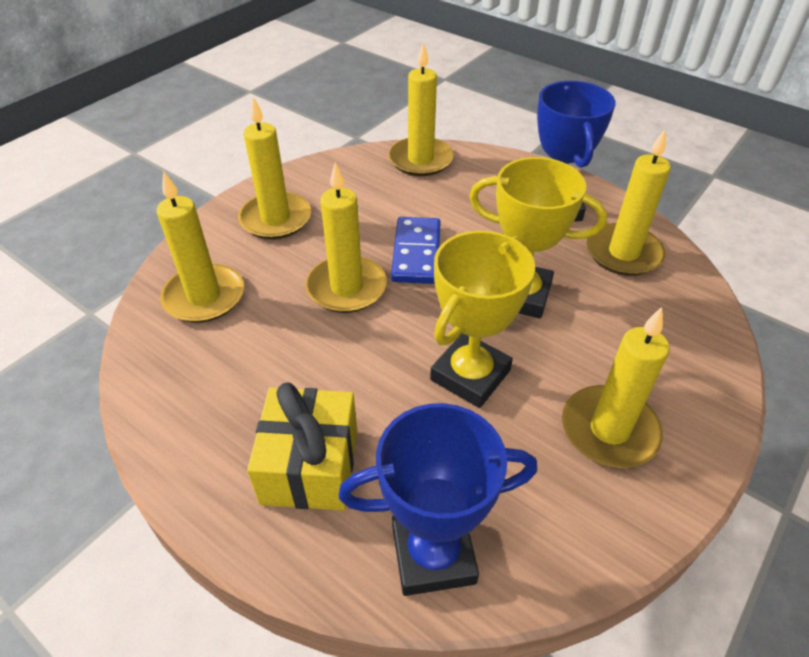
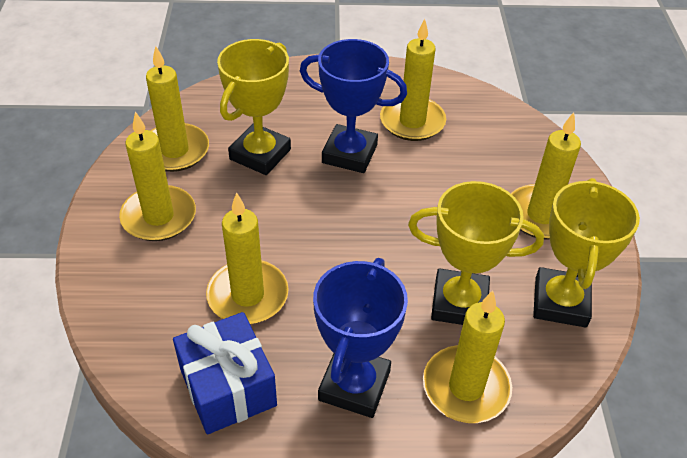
blue domino: 1 -> 0
blue gift: 0 -> 1
yellow gift: 1 -> 0
yellow trophy: 2 -> 3

